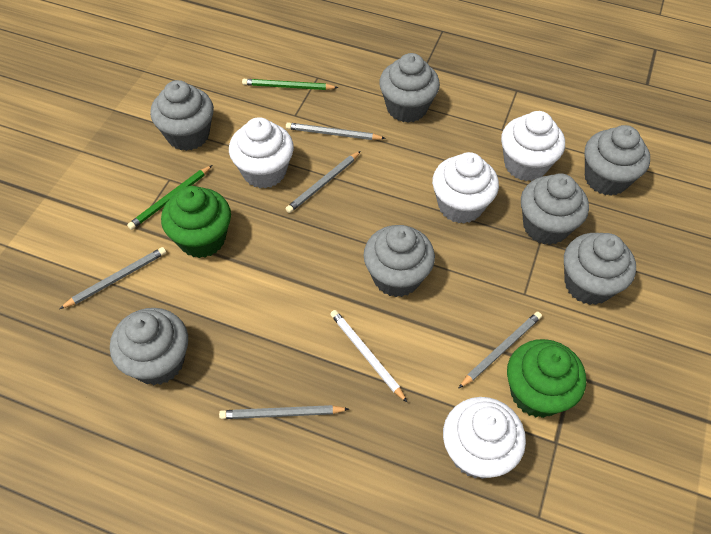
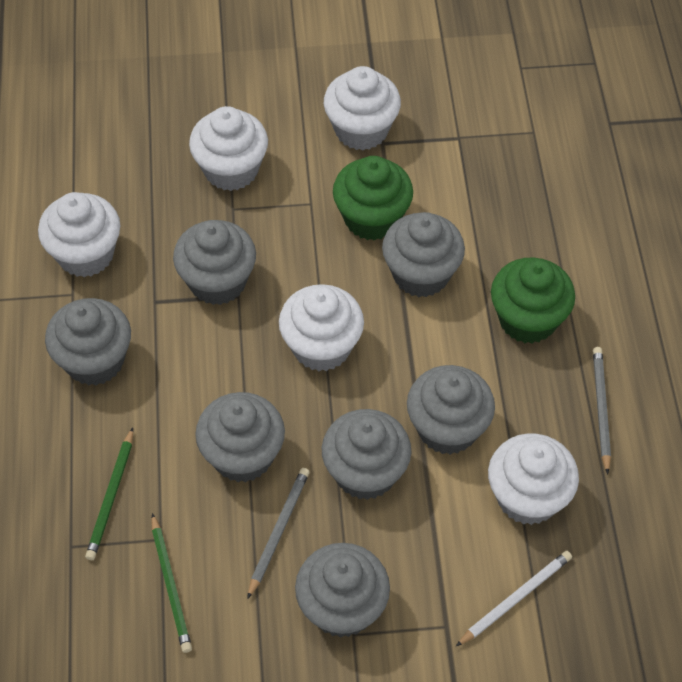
grey pencil: 5 -> 2
white cupcake: 4 -> 5

